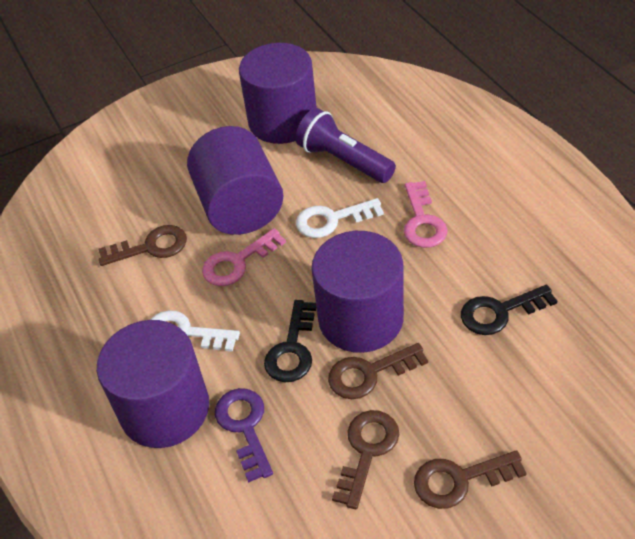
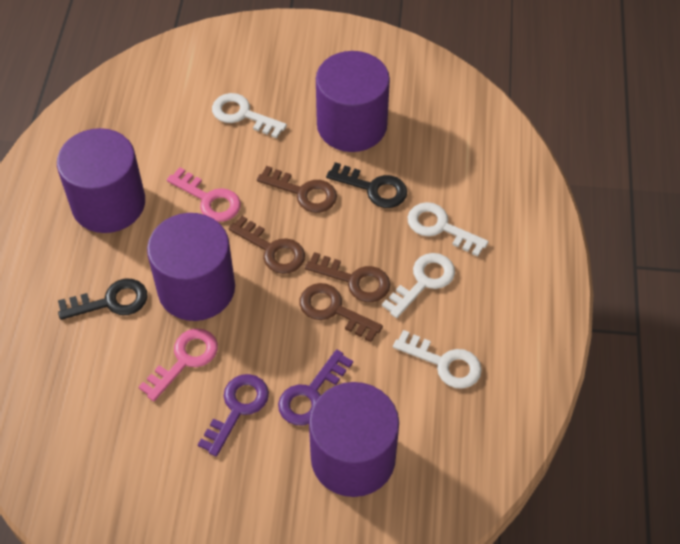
purple flashlight: 1 -> 0
purple key: 1 -> 2
white key: 2 -> 4

